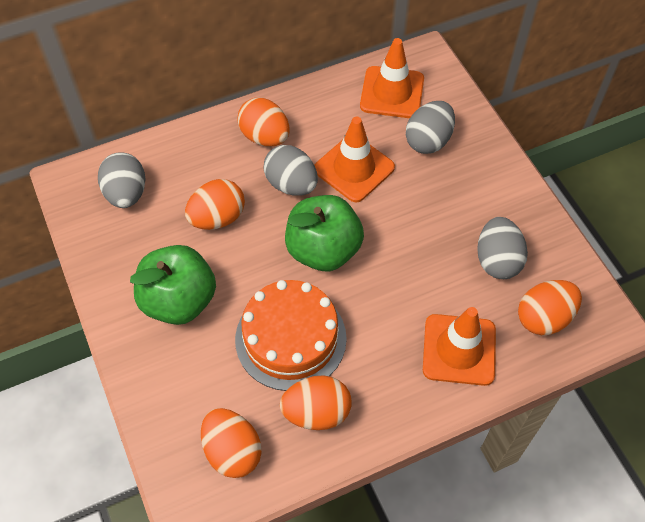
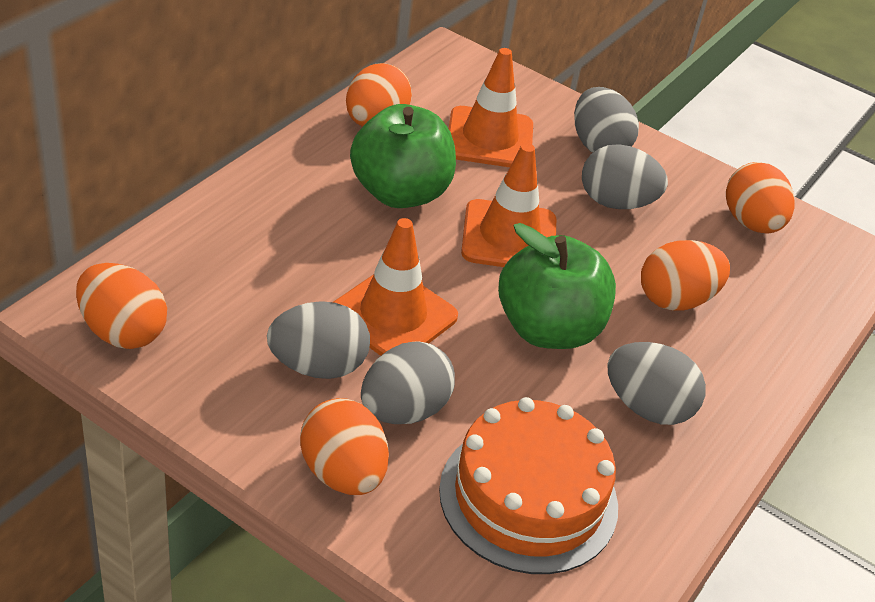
grey egg: 4 -> 5

